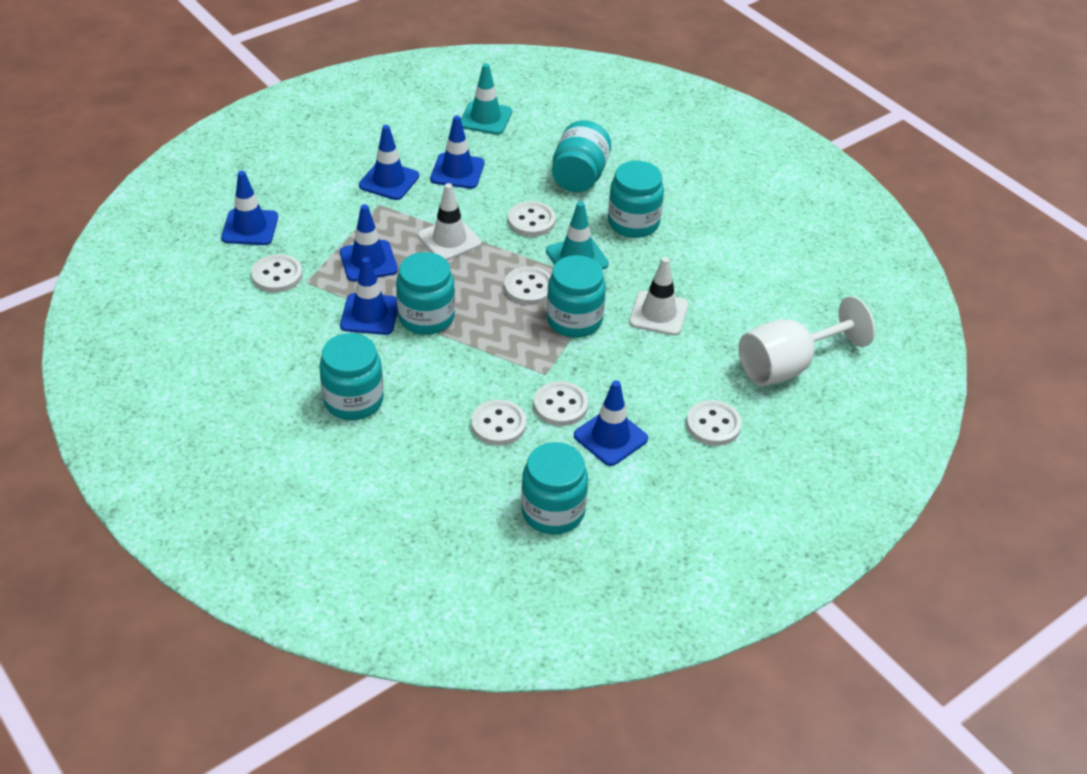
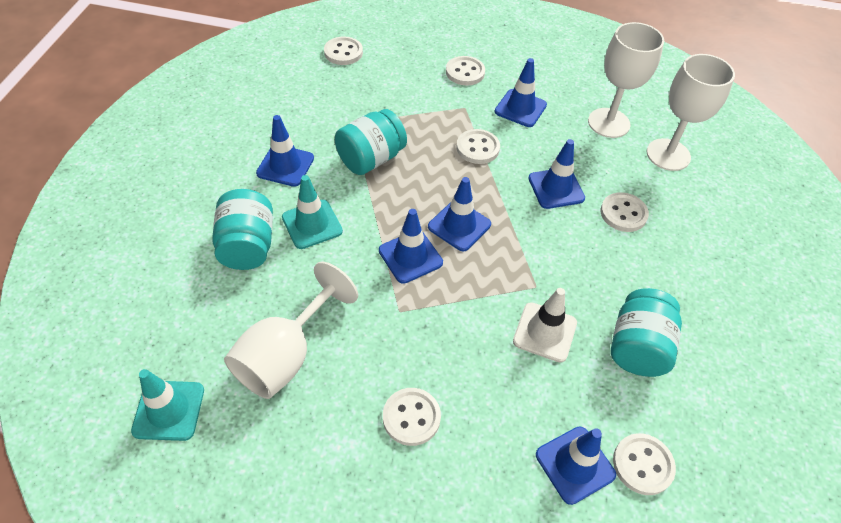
turquoise jar: 6 -> 3
white goblet: 1 -> 3
white traffic cone: 2 -> 1

